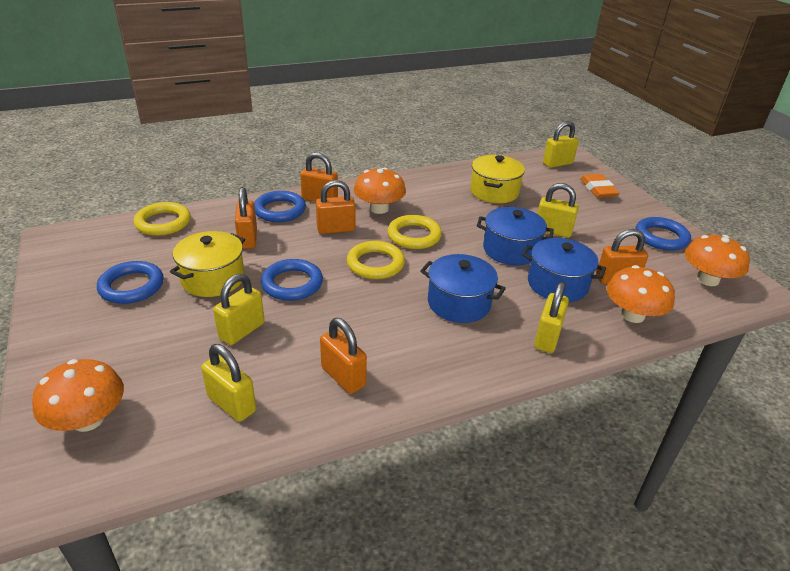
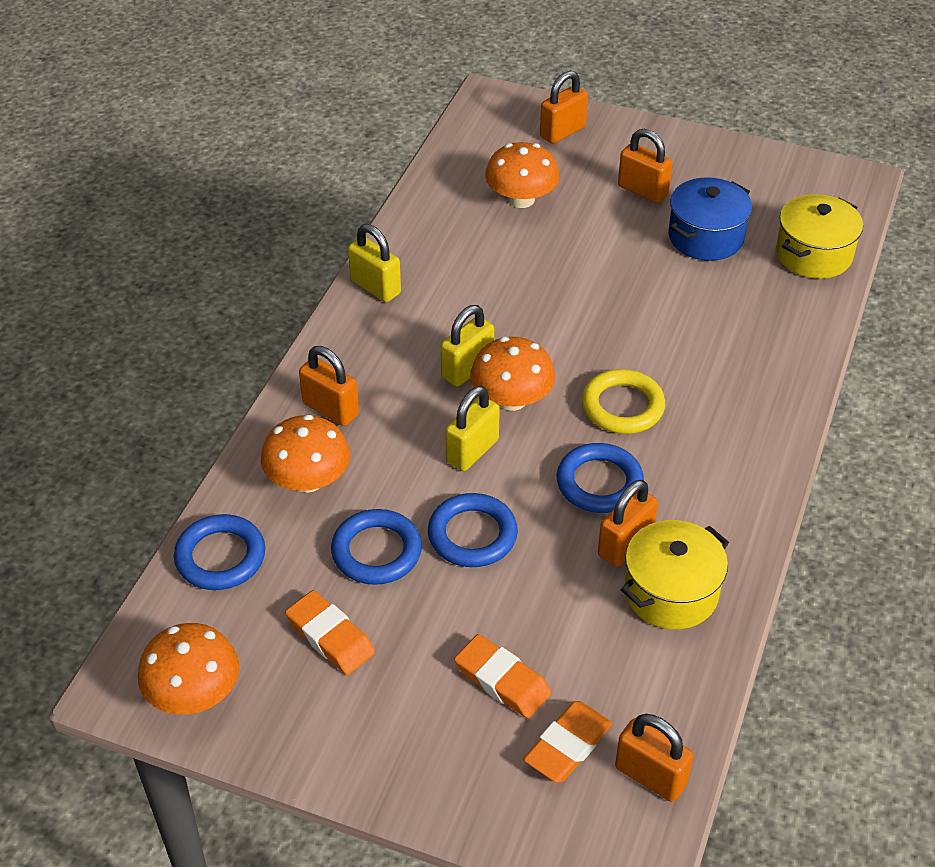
blue pot: 3 -> 1
orange eraser: 1 -> 3
yellow padlock: 5 -> 3
yellow ring: 3 -> 1

